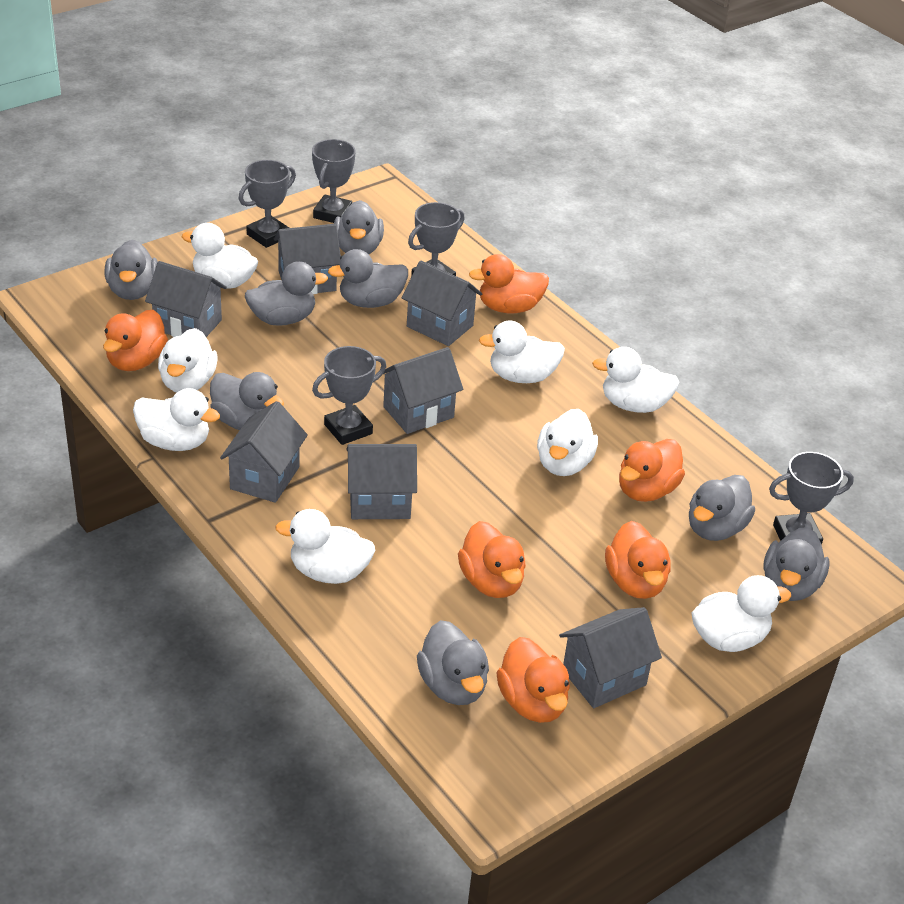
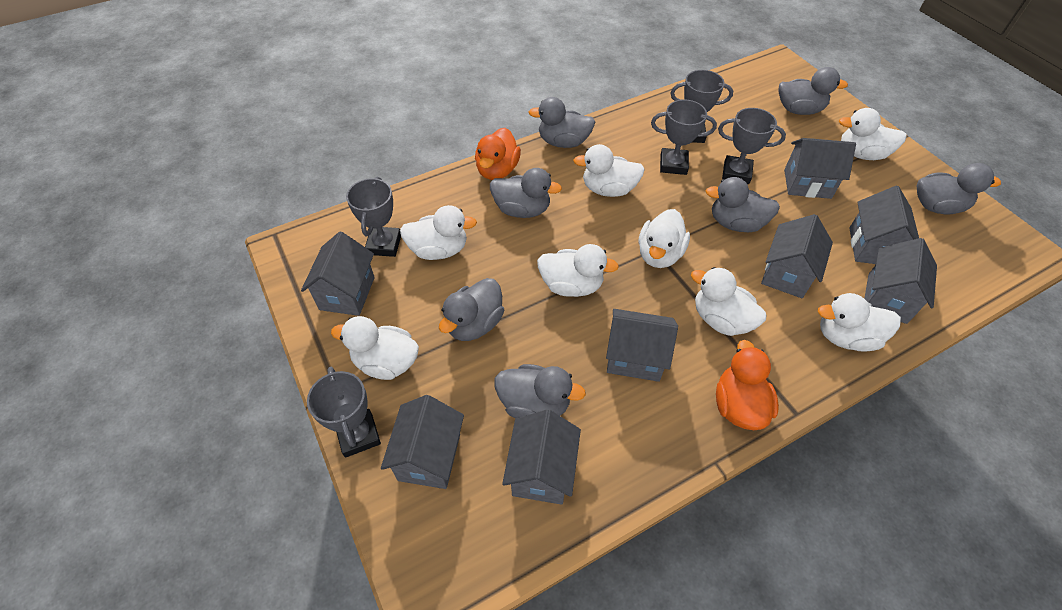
grey duck: 8 -> 7
grey house: 7 -> 8
orange duck: 6 -> 2

